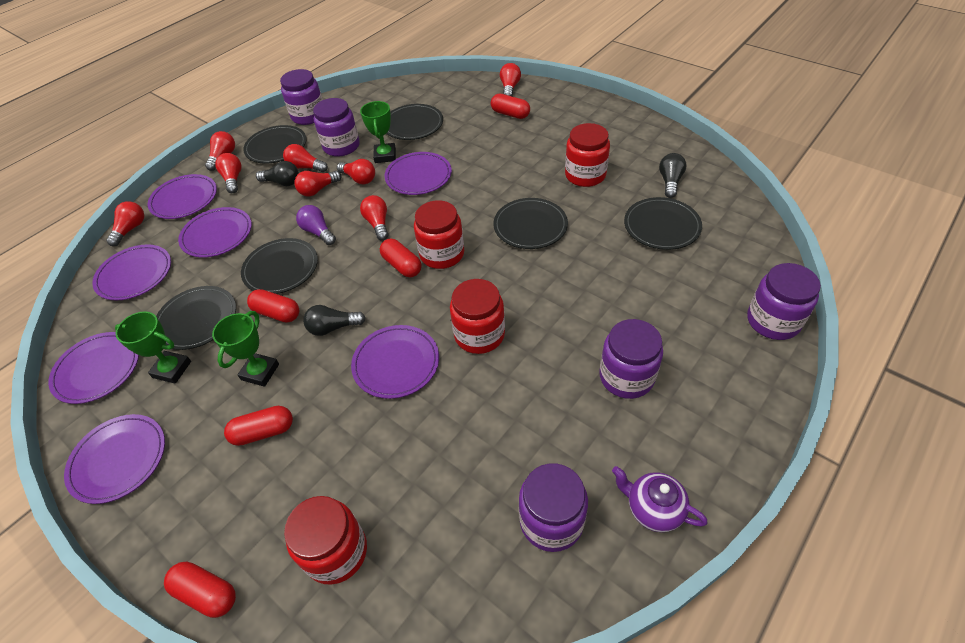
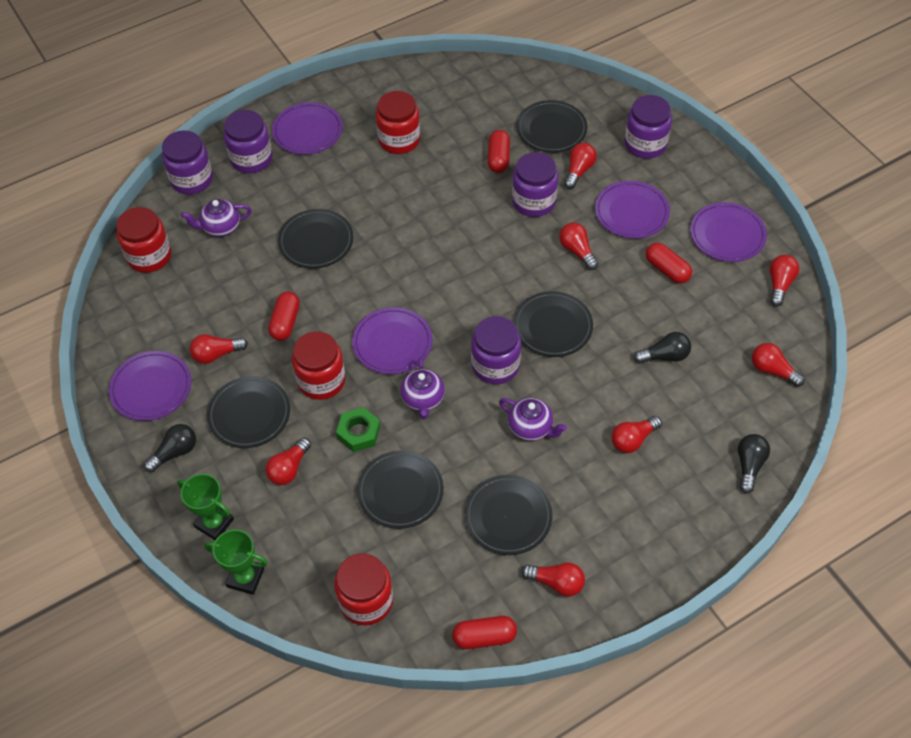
green nut: 0 -> 1
green trophy: 3 -> 2
purple light bulb: 1 -> 0
purple plate: 7 -> 5
purple teapot: 1 -> 3
red capsule: 5 -> 4

